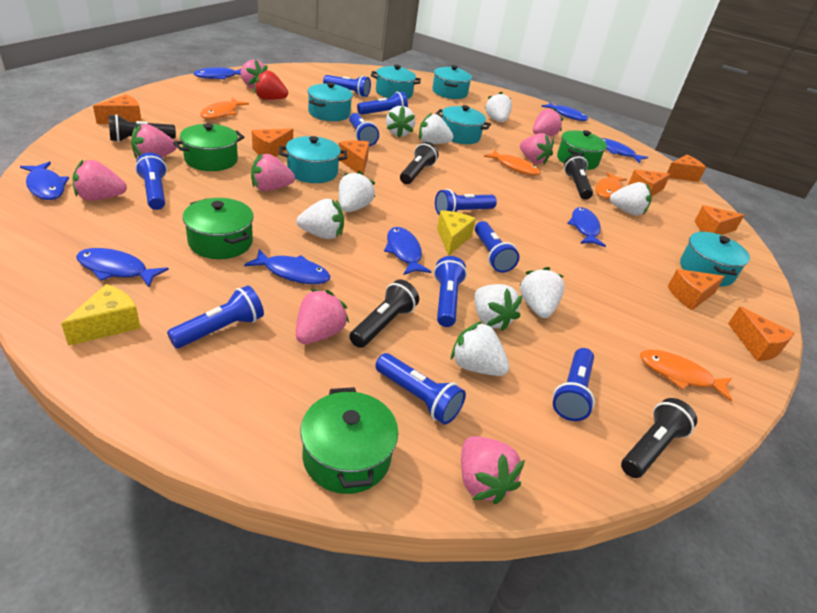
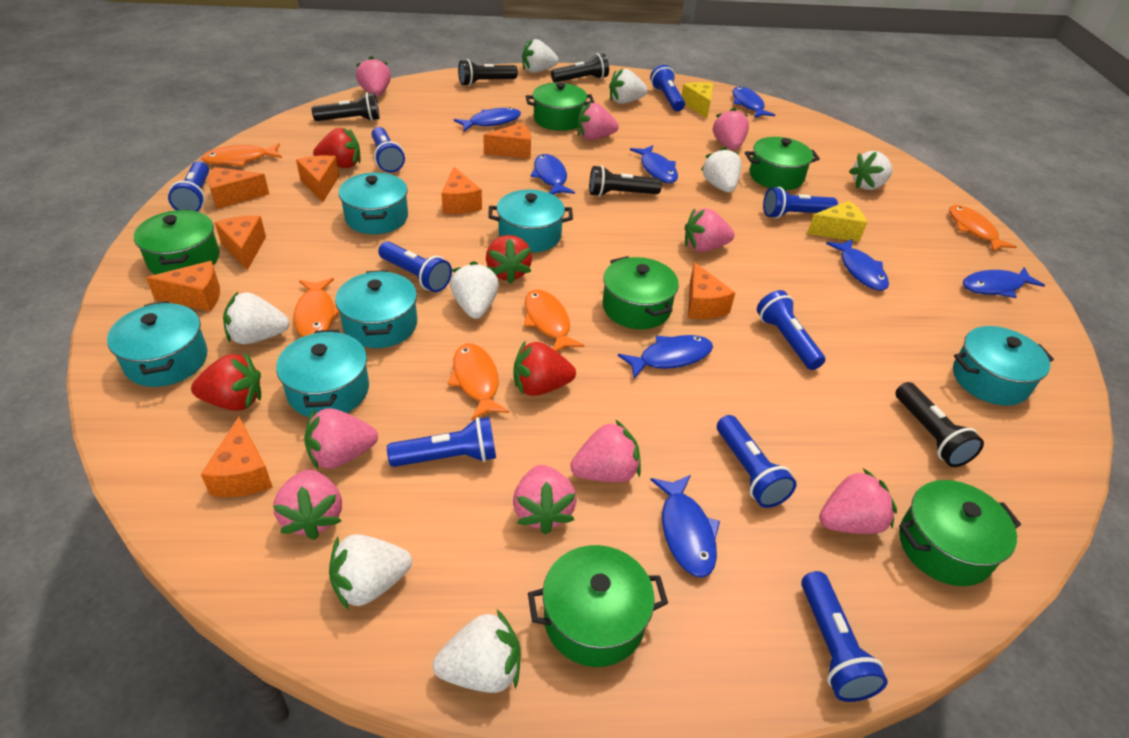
blue flashlight: 10 -> 9
green pot: 4 -> 6
orange fish: 4 -> 5
pink strawberry: 8 -> 9
red strawberry: 1 -> 4
white strawberry: 9 -> 8

